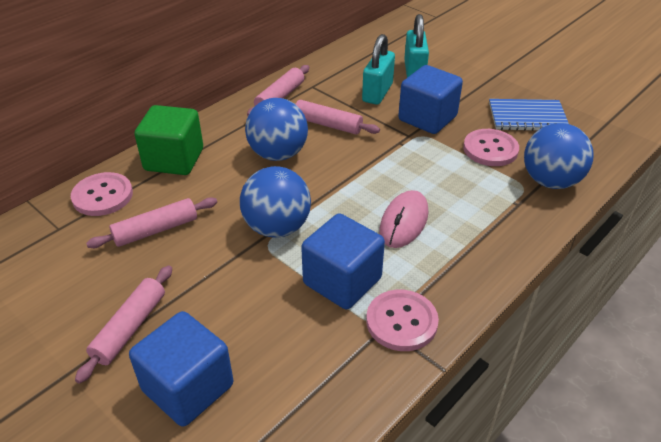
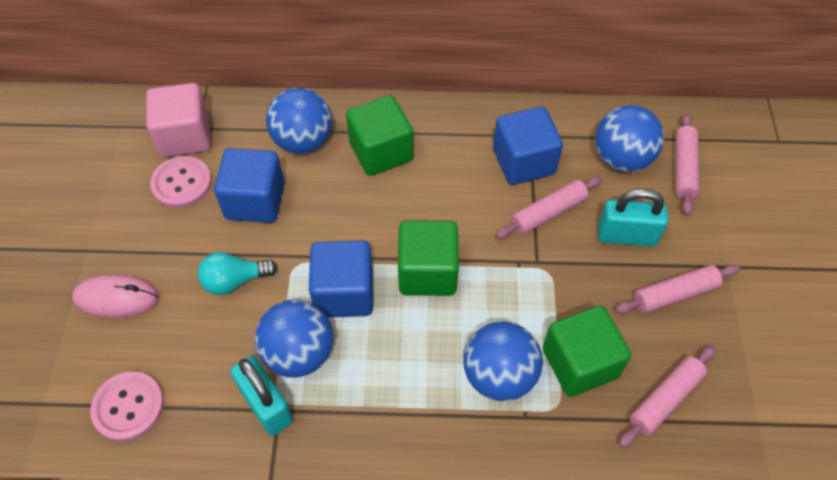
blue ball: 3 -> 4
blue notebook: 1 -> 0
green cube: 1 -> 3
pink button: 3 -> 2
pink cube: 0 -> 1
turquoise light bulb: 0 -> 1

